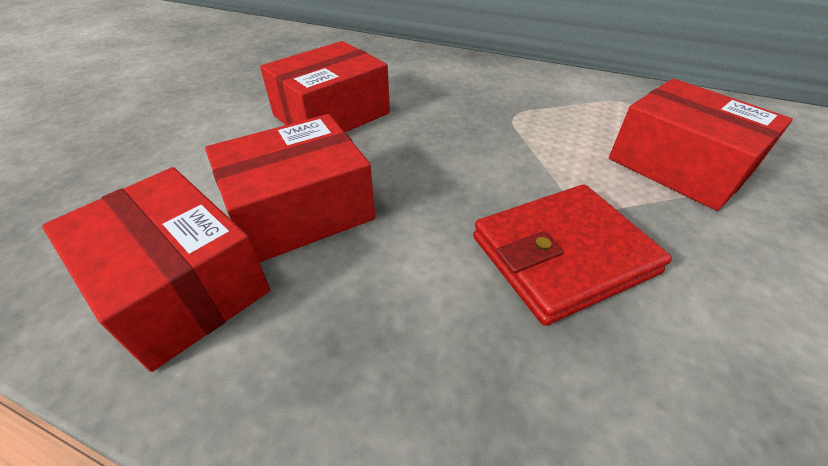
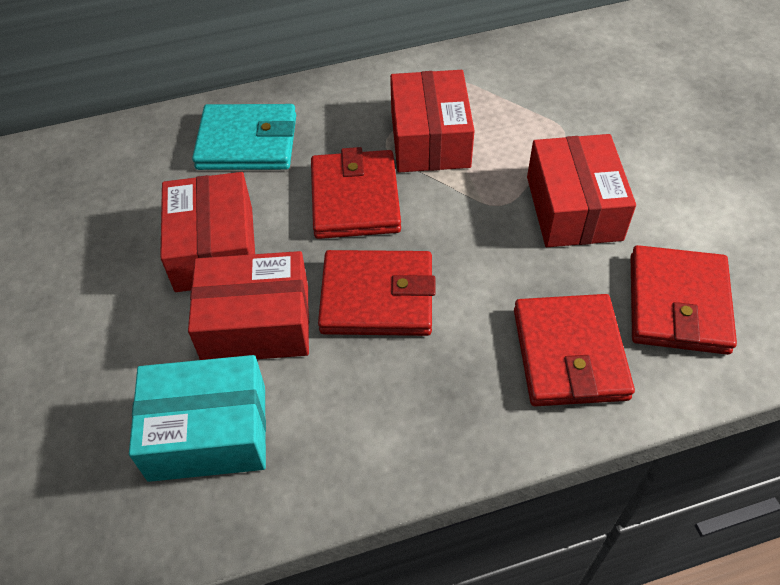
red wallet: 1 -> 4
turquoise box: 0 -> 1
turquoise wallet: 0 -> 1

